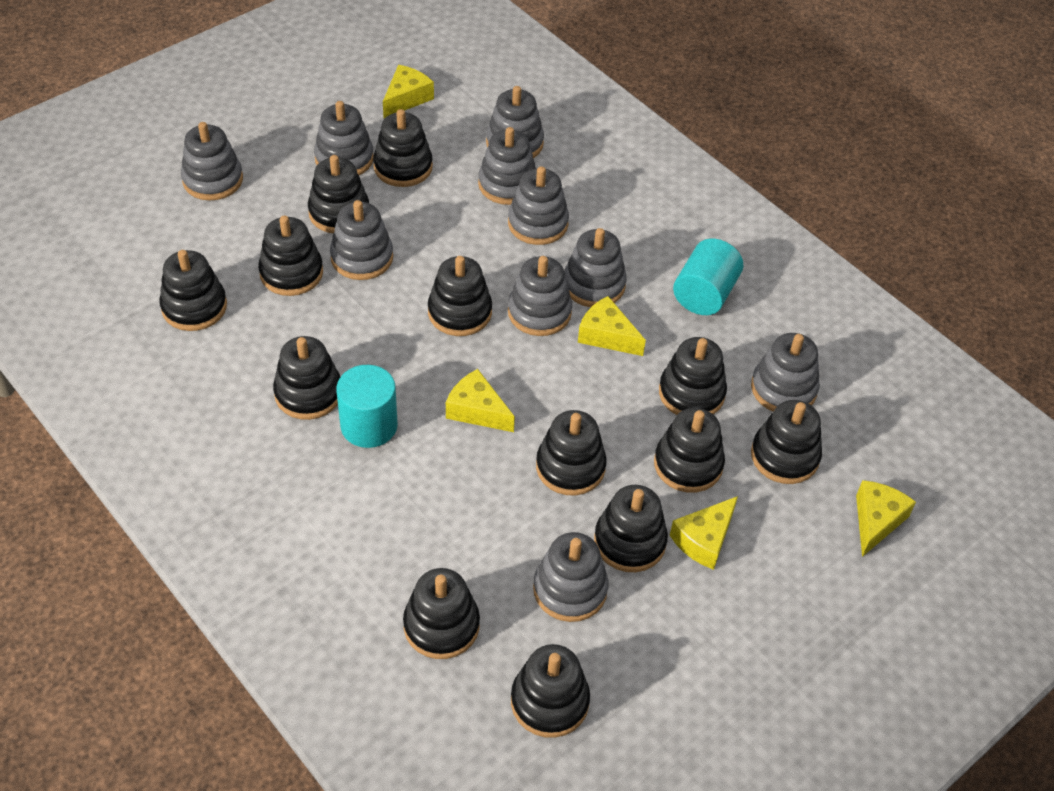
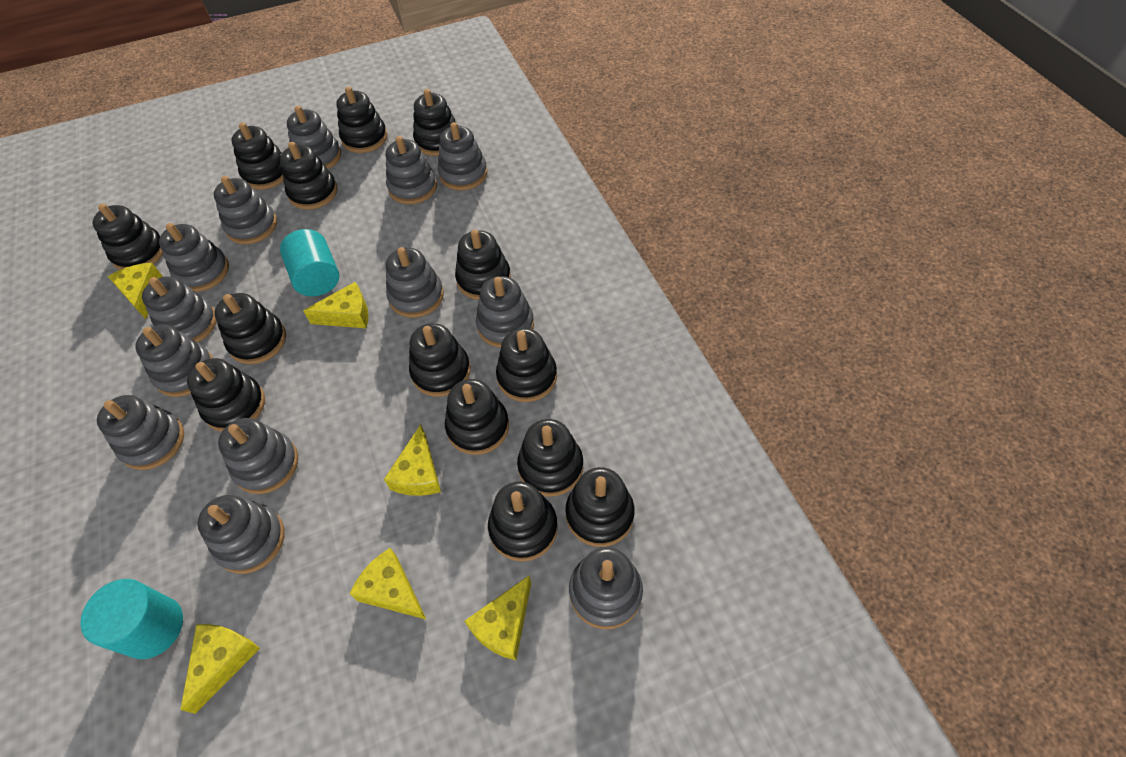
black stacking toy: 13 -> 14
grey stacking toy: 10 -> 13
yellow cheese: 5 -> 6

